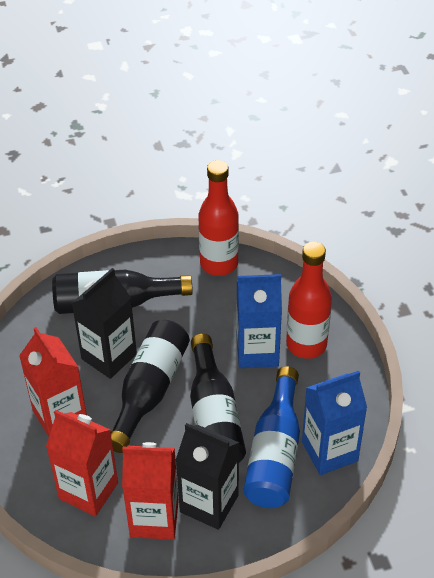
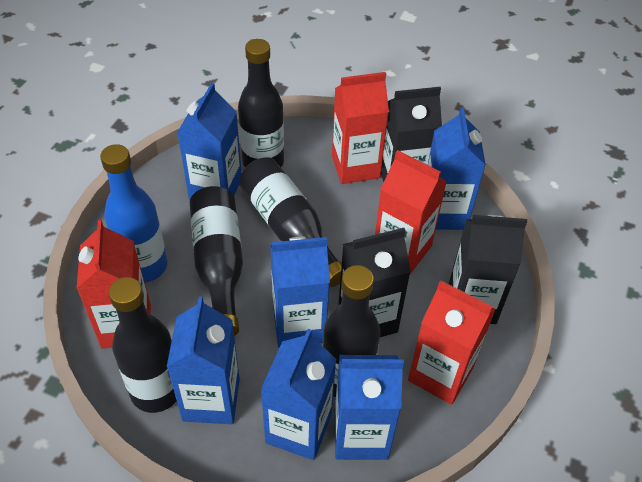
black bottle: 3 -> 5
black carton: 2 -> 3
blue carton: 2 -> 6
red bottle: 2 -> 0
red carton: 3 -> 4

